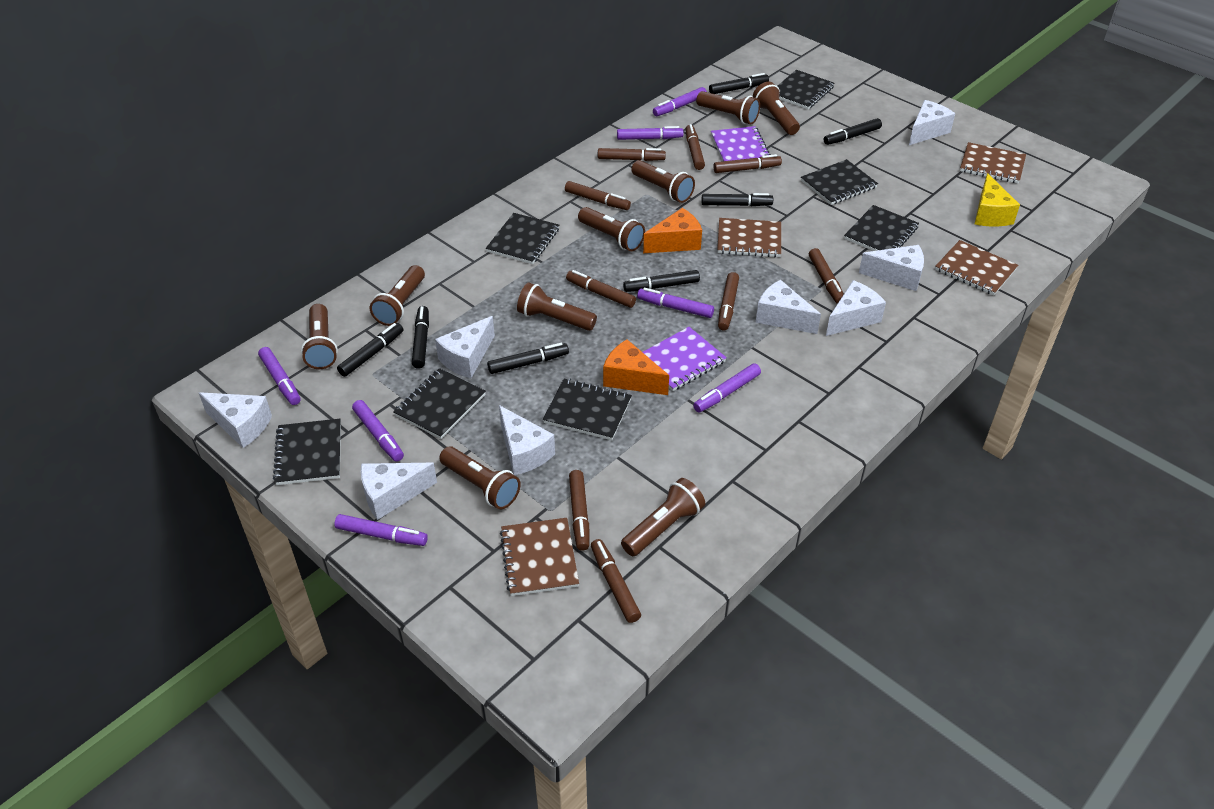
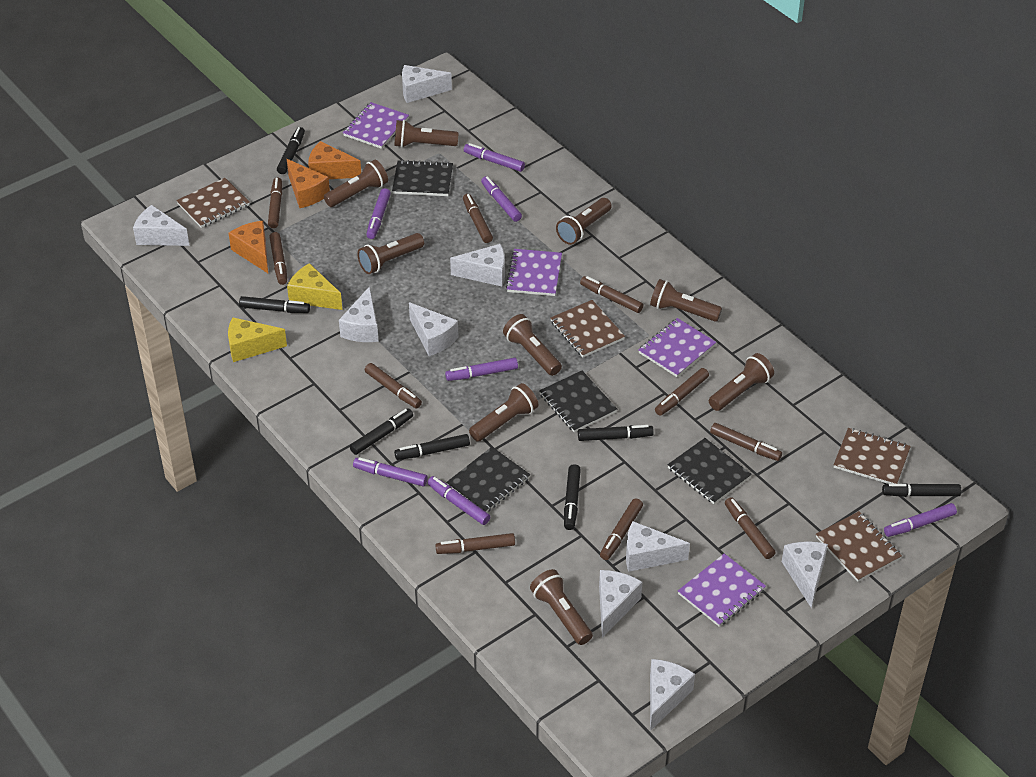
black notebook: 7 -> 4
brown marker: 9 -> 10
orange cheese: 2 -> 3
purple notebook: 2 -> 4
white cheese: 8 -> 9
yellow cheese: 1 -> 2

